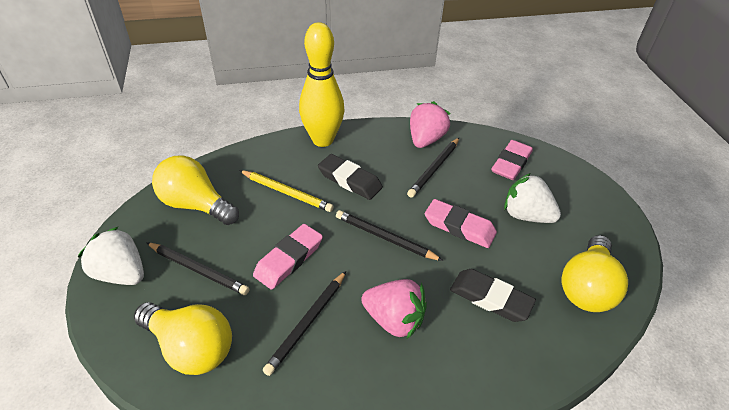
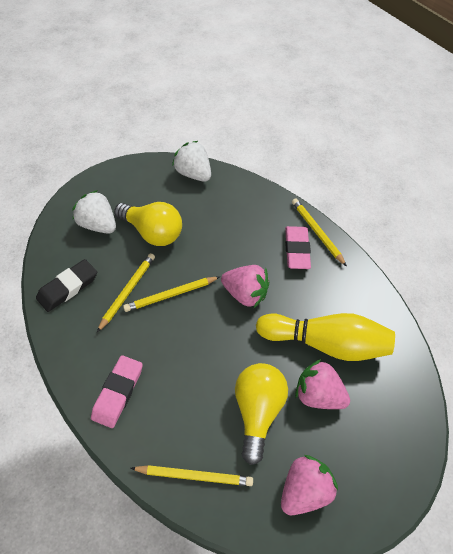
black eraser: 2 -> 1
black pencil: 4 -> 0
pink eraser: 3 -> 2
pink strawberry: 2 -> 3
yellow light bulb: 3 -> 2
yellow pencil: 1 -> 4

